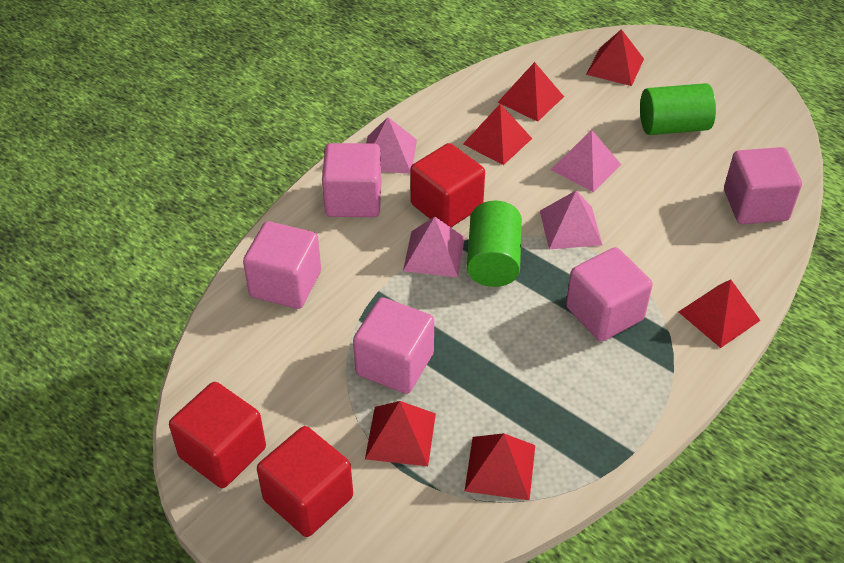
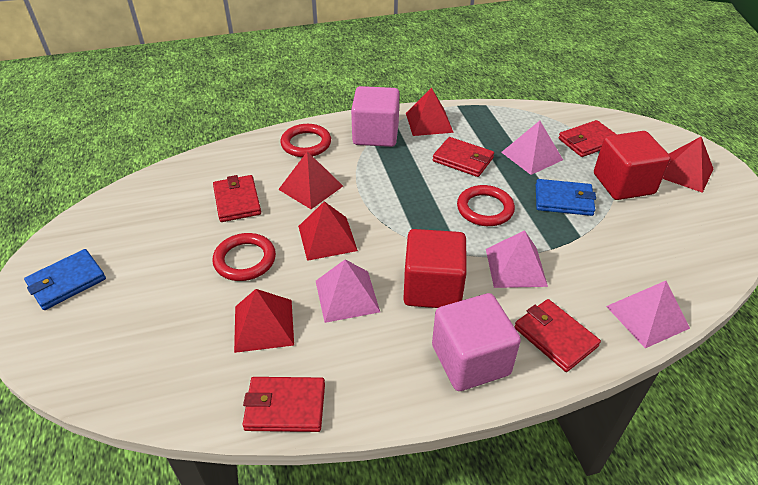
blue wallet: 0 -> 2
green cylinder: 2 -> 0
pink cube: 5 -> 2
red cube: 3 -> 2
red pyramid: 6 -> 5
red ring: 0 -> 3
red wallet: 0 -> 5

